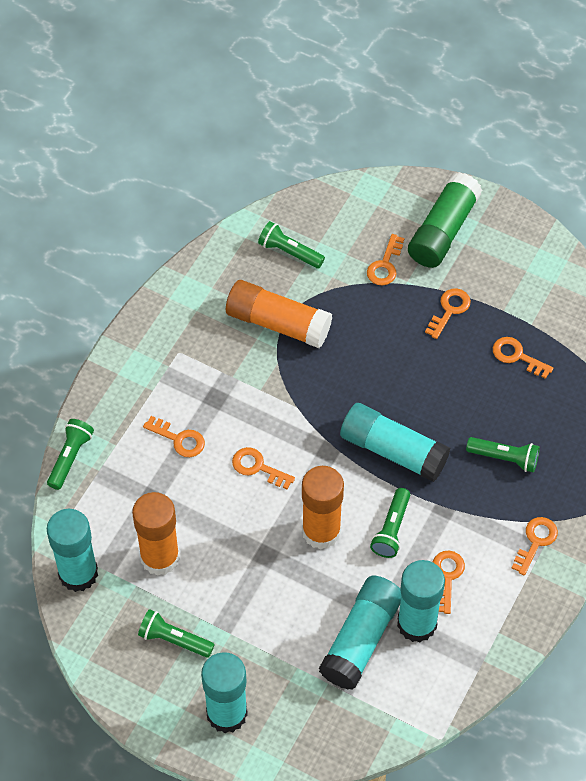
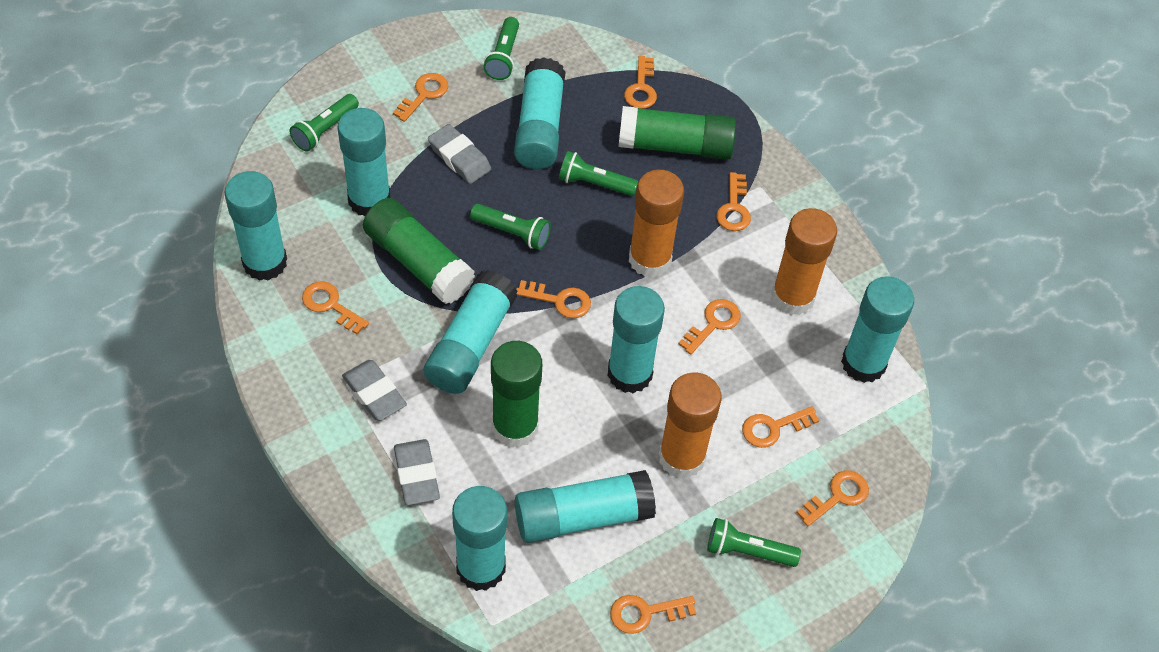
green glue stick: 1 -> 3
grey eraser: 0 -> 3
orange key: 7 -> 9
turquoise glue stick: 5 -> 8

